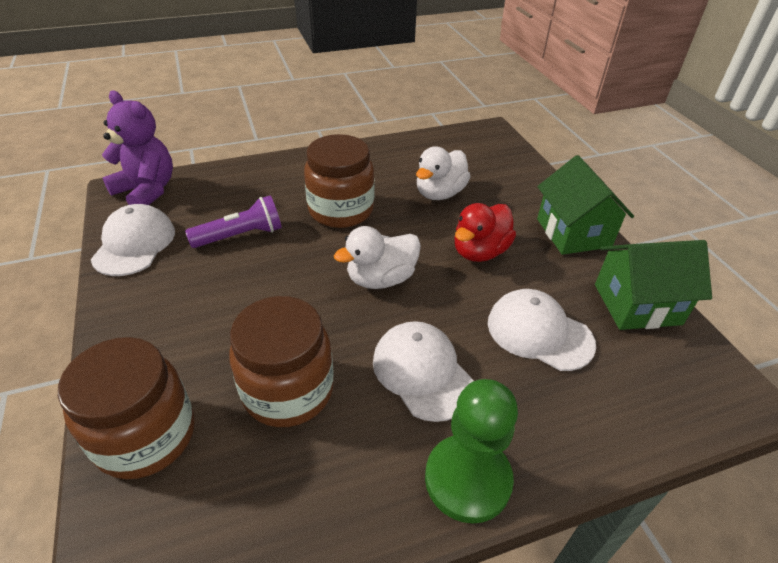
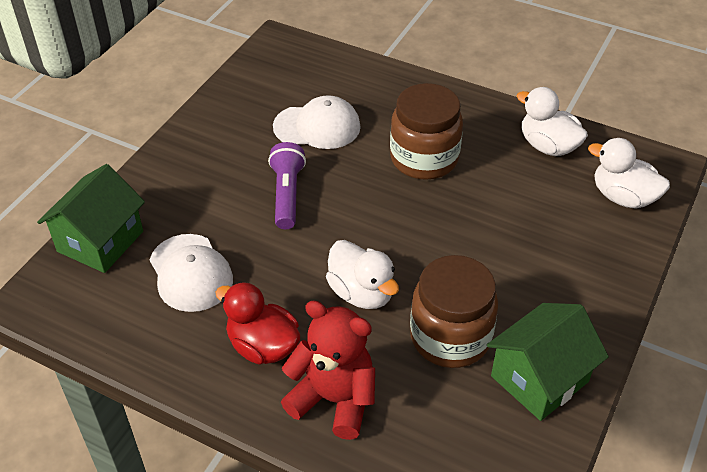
brown jar: 3 -> 2
green pawn: 1 -> 0
purple teddy bear: 1 -> 0
red teddy bear: 0 -> 1
white cap: 3 -> 2
white duck: 2 -> 3

